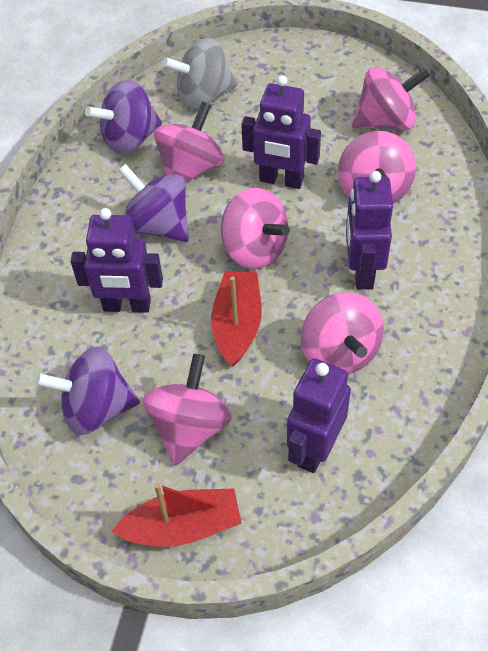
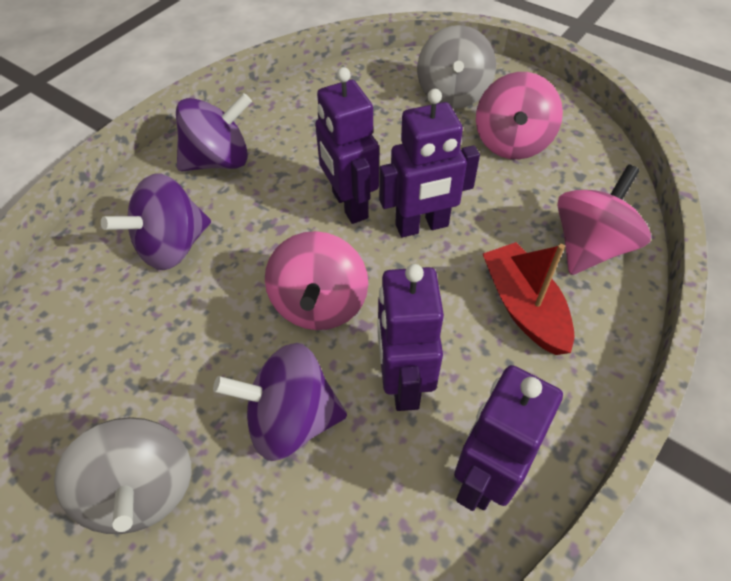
grey spinning top: 1 -> 2
pink spinning top: 6 -> 3
red boat: 2 -> 1

